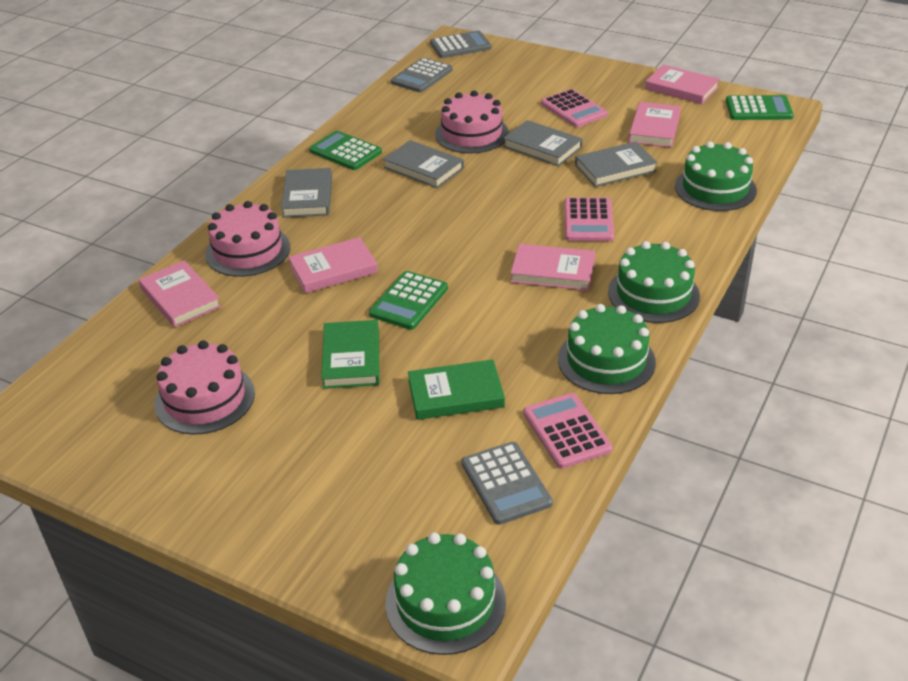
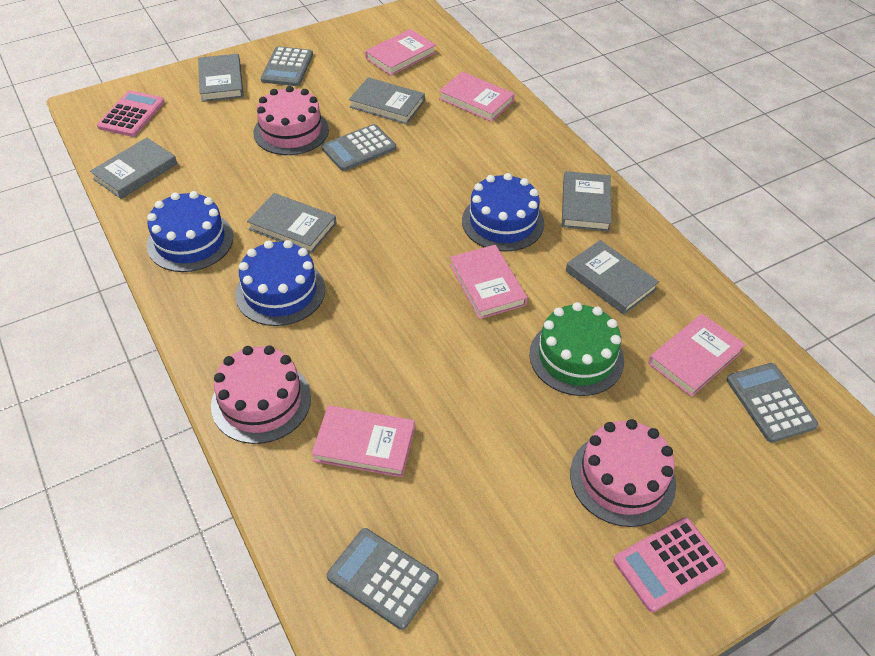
blue cake: 0 -> 3
green book: 2 -> 0
green cake: 4 -> 1
green calculator: 3 -> 0
grey book: 4 -> 6
grey calculator: 3 -> 4
pink calculator: 3 -> 2

